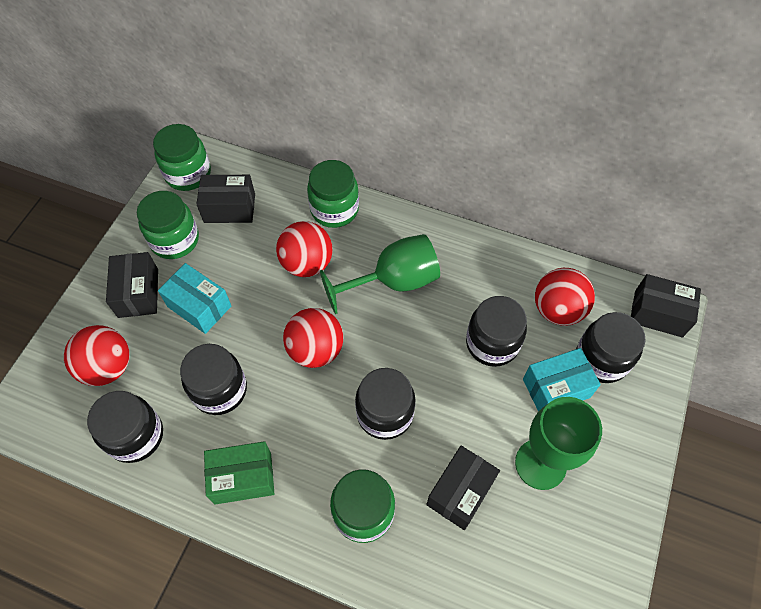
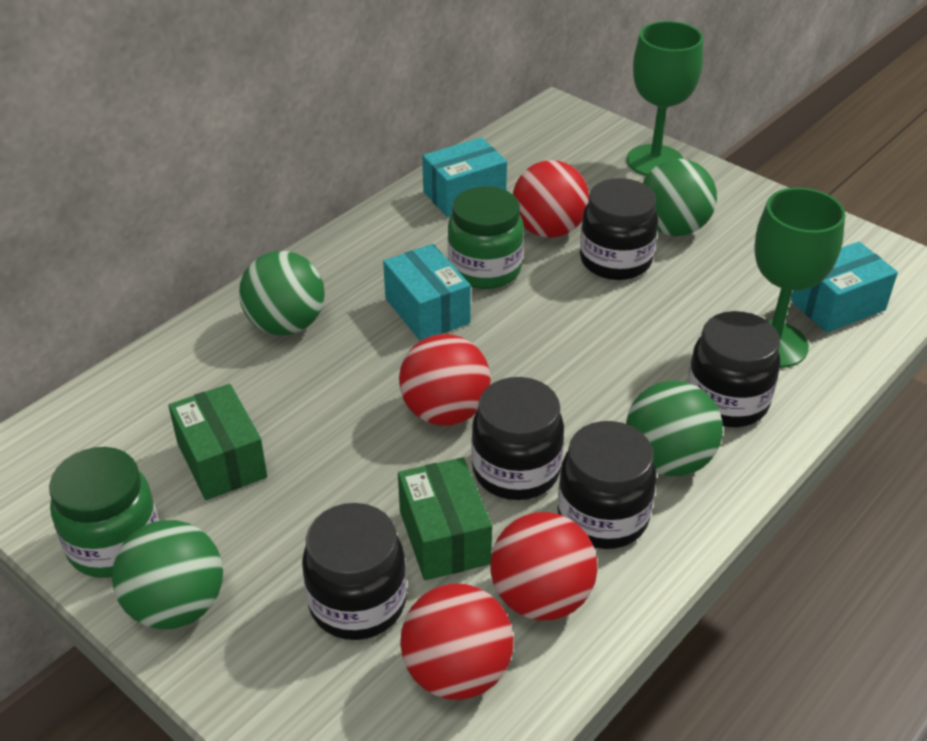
black box: 4 -> 0
green ball: 0 -> 4
green box: 1 -> 2
green jar: 4 -> 2
turquoise box: 2 -> 3

